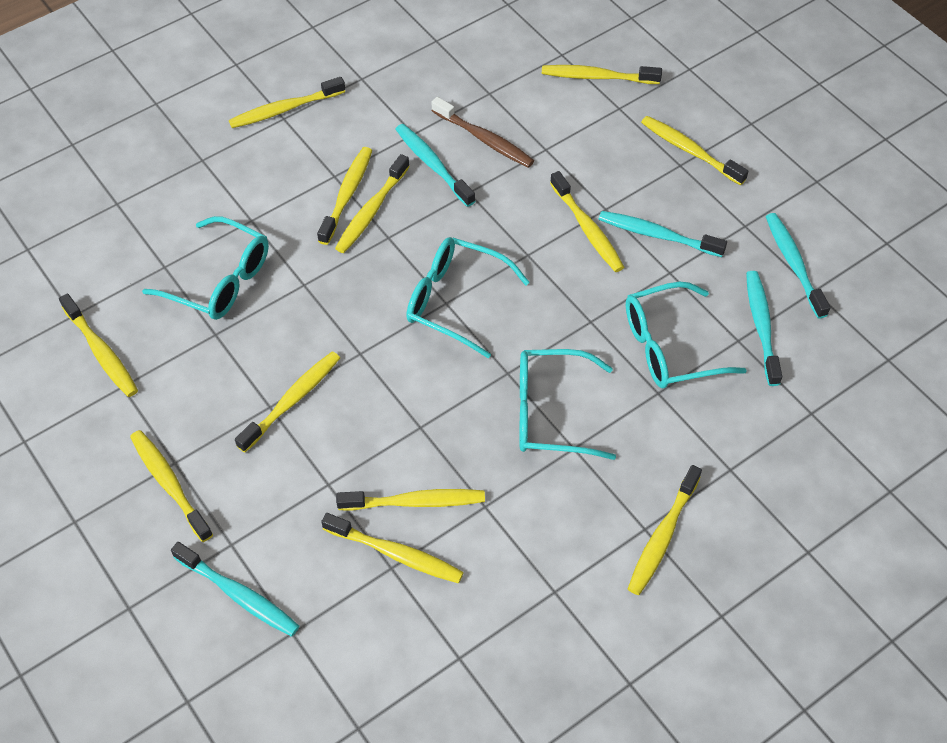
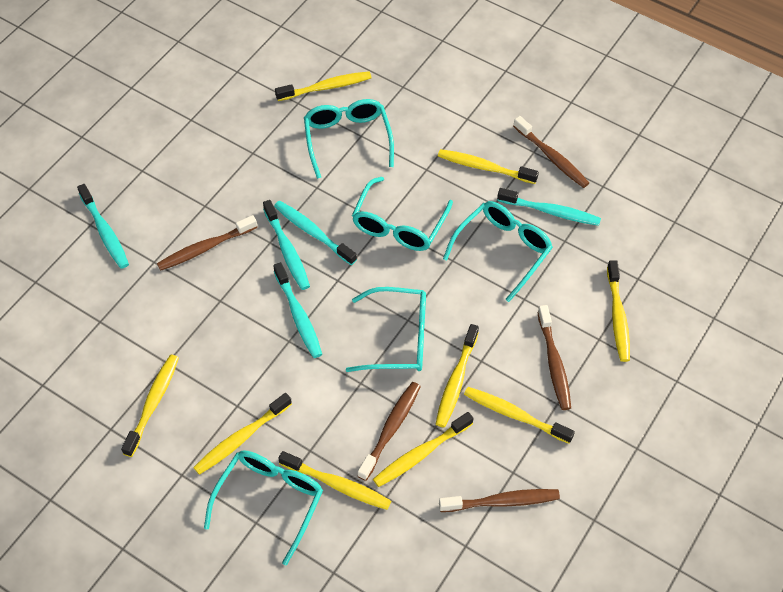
brown toothbrush: 1 -> 5
turquoise glasses: 4 -> 5
yellow toothbrush: 12 -> 9

